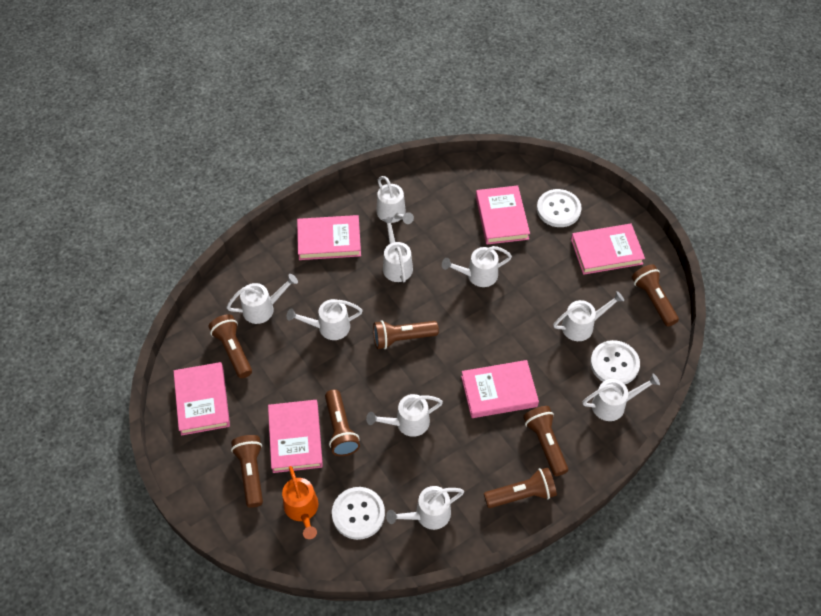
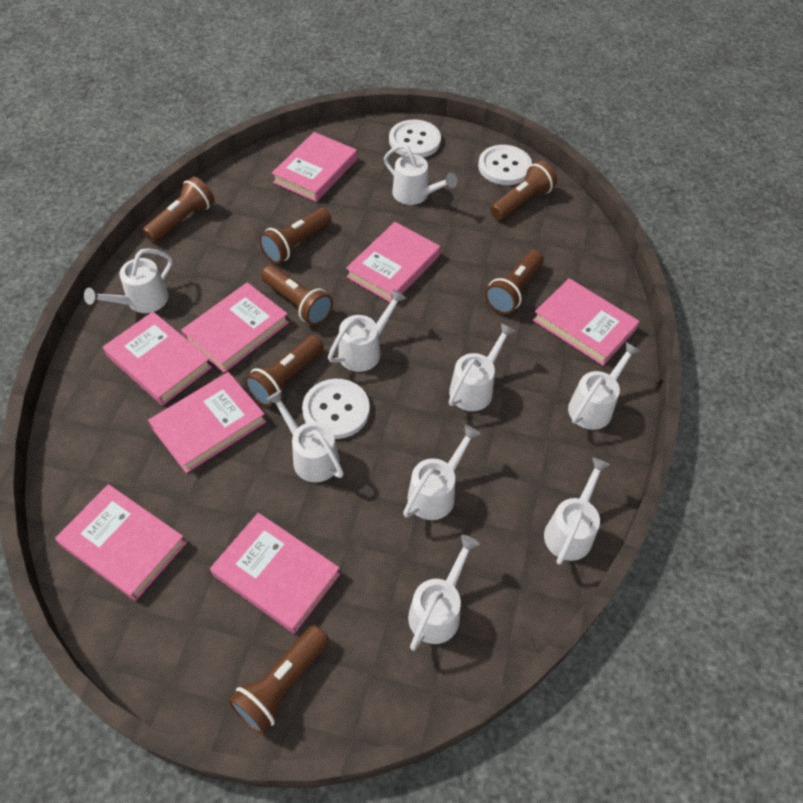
orange watering can: 1 -> 0
pink book: 6 -> 8

